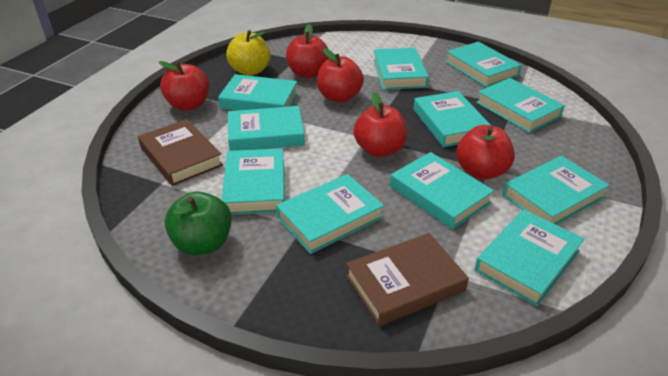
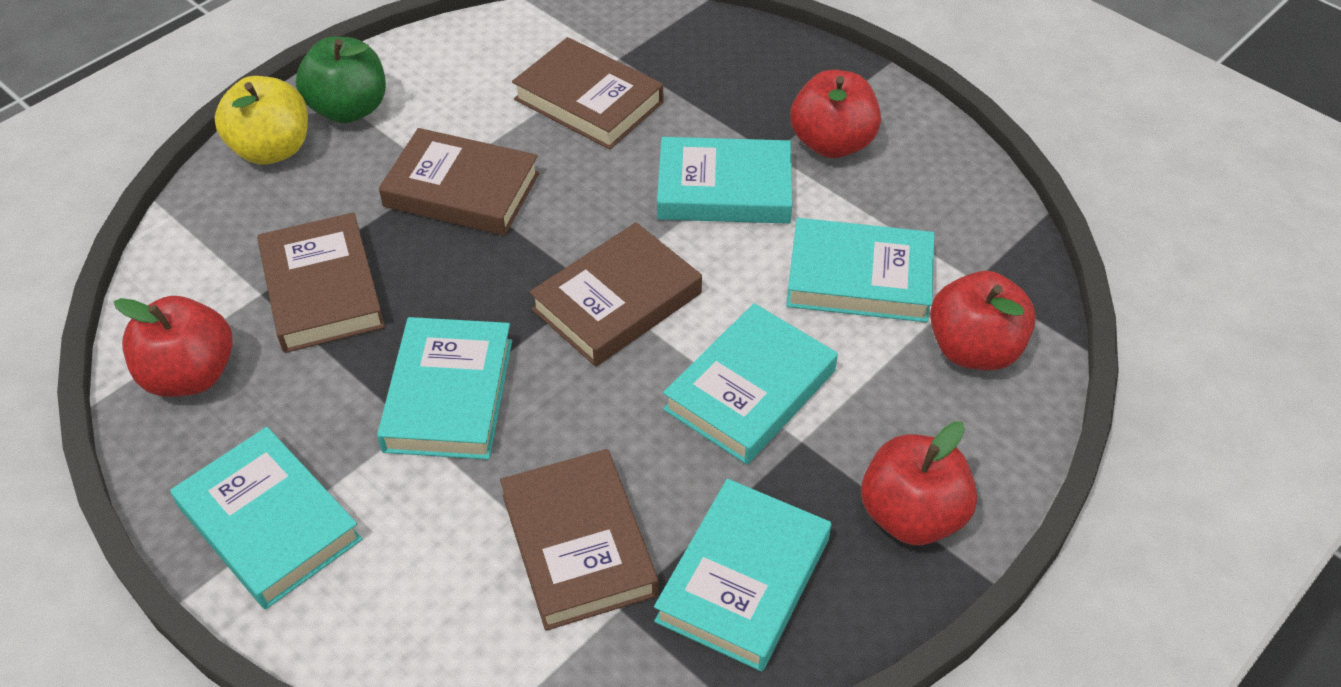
brown book: 2 -> 5
red apple: 5 -> 4
turquoise book: 11 -> 6

